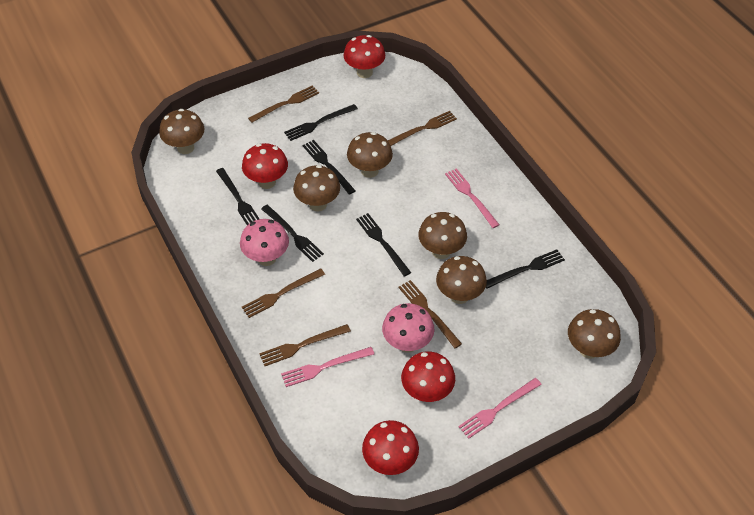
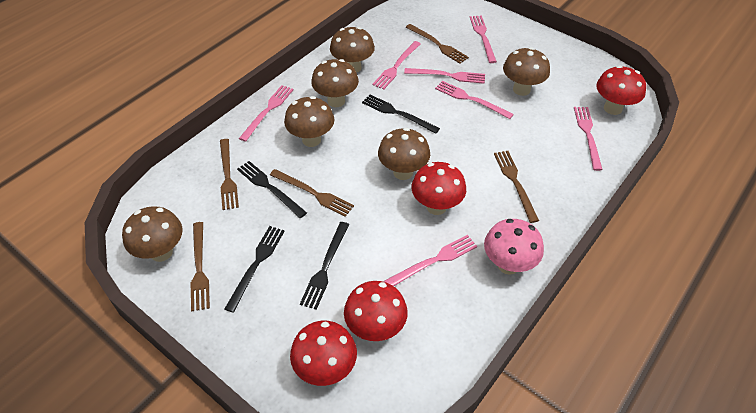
black fork: 6 -> 4
pink fork: 3 -> 7
pink mushroom: 2 -> 1

